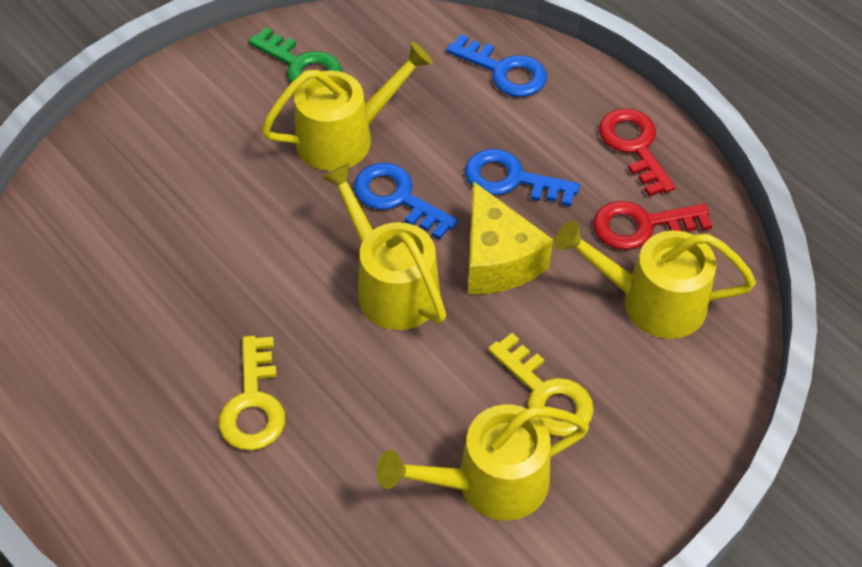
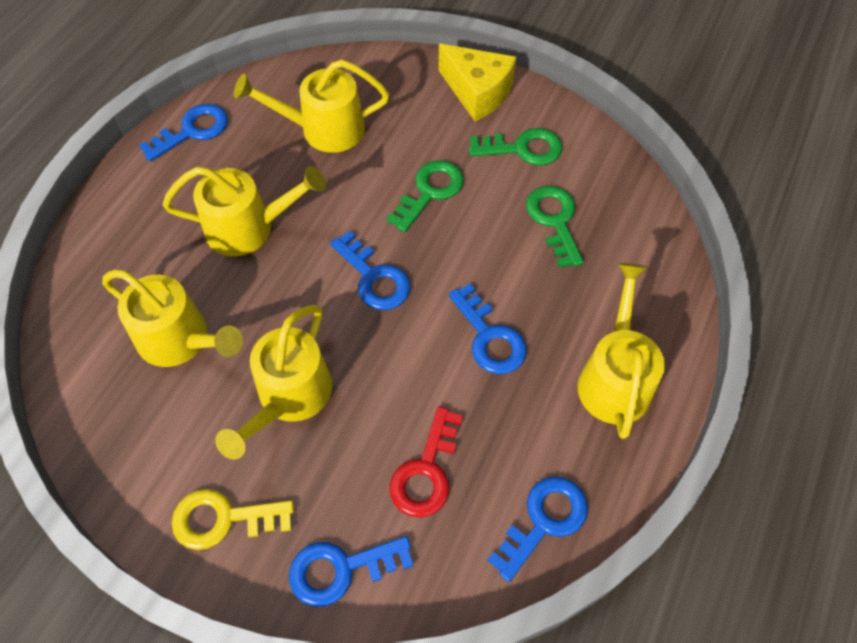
blue key: 3 -> 5
green key: 1 -> 3
red key: 2 -> 1
yellow key: 2 -> 1
yellow watering can: 4 -> 5

